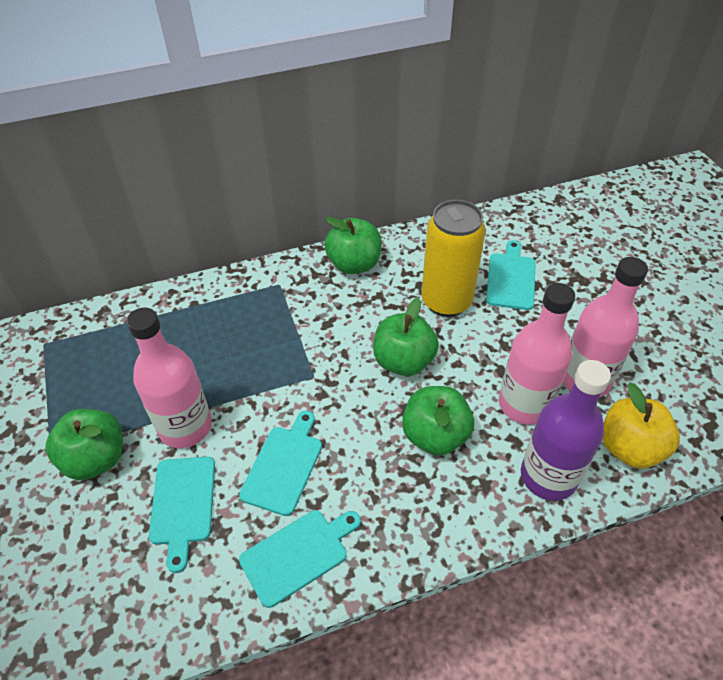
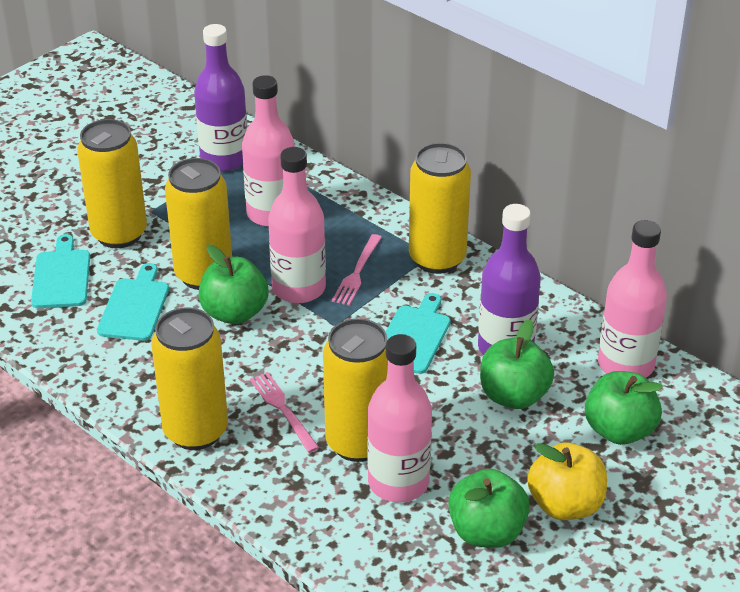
pink bottle: 3 -> 4
pink fork: 0 -> 2
purple bottle: 1 -> 2
turquoise cutting board: 4 -> 3
yellow can: 1 -> 5

